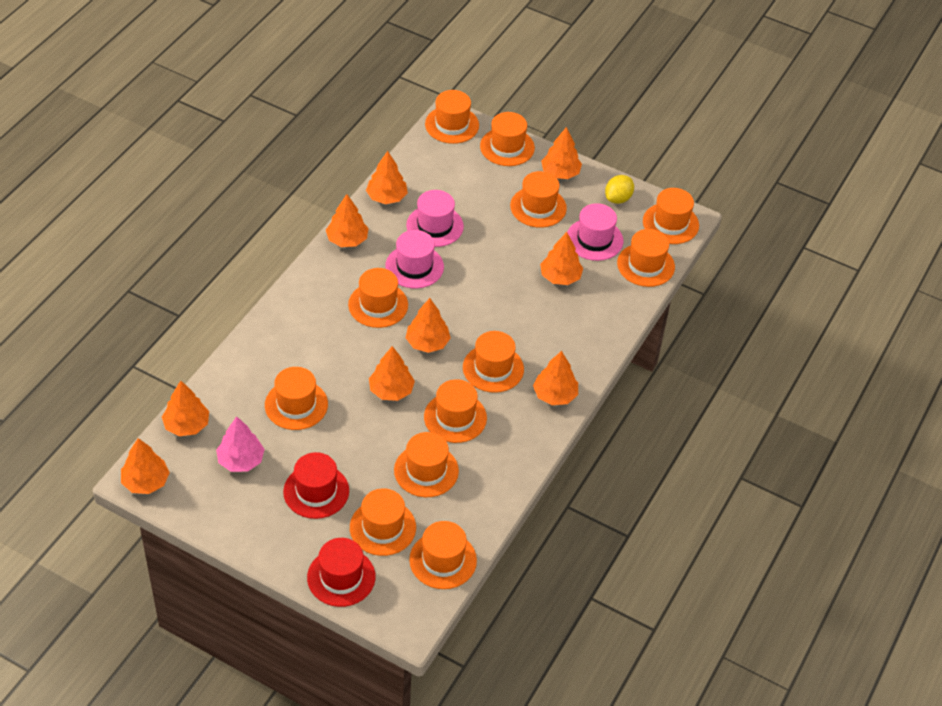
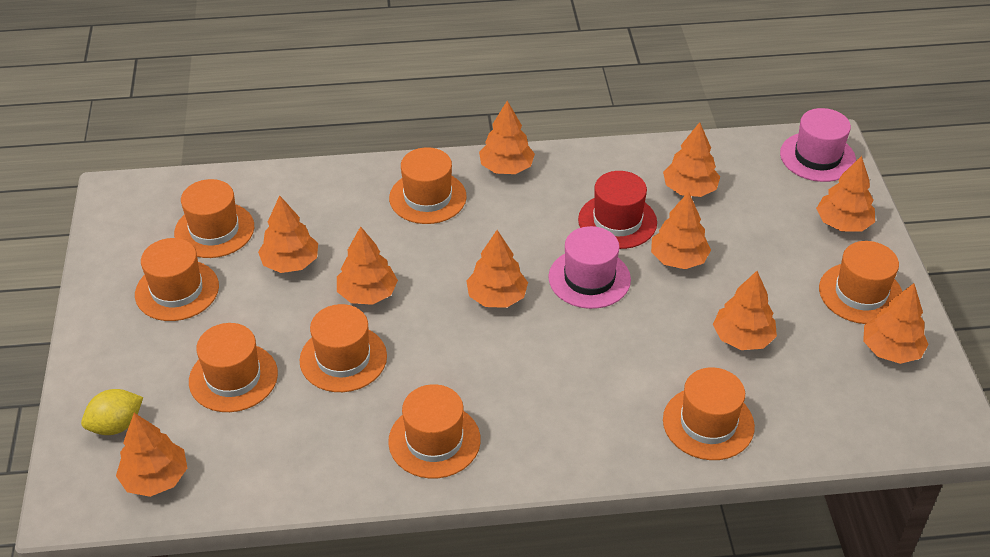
orange hat: 12 -> 8
orange tree: 9 -> 10
pink hat: 3 -> 2
pink tree: 1 -> 0
red hat: 2 -> 1

